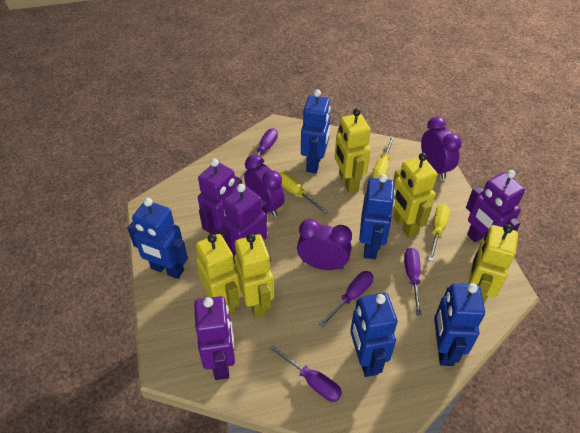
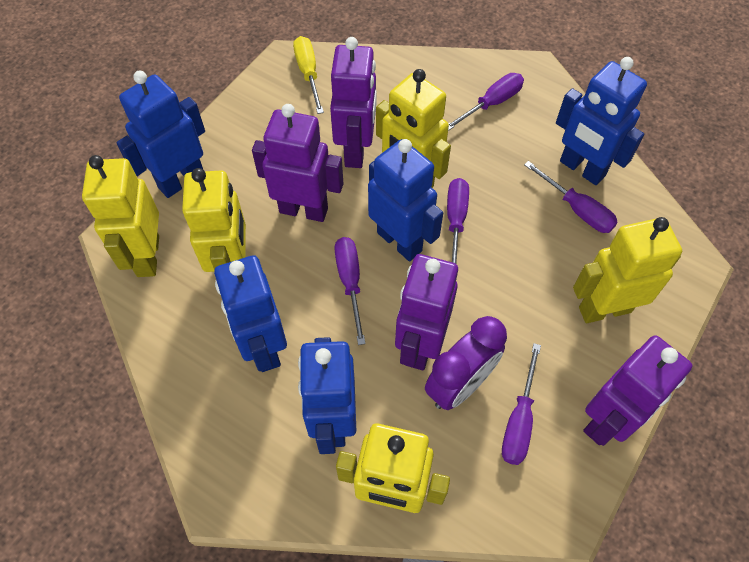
purple clock: 3 -> 1
purple screwdriver: 4 -> 5
yellow screwdriver: 3 -> 1

